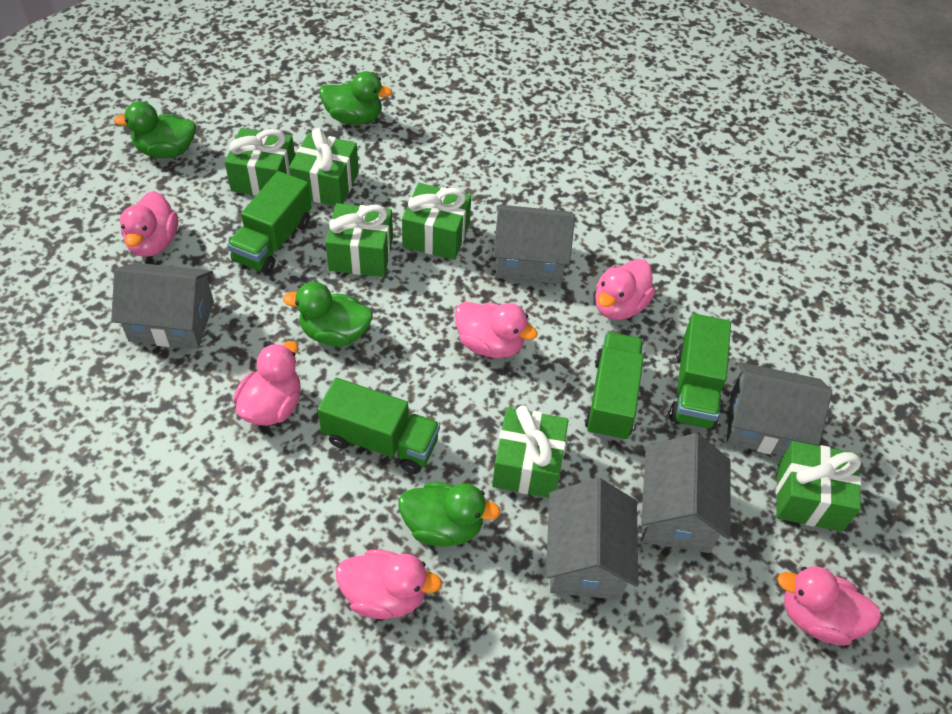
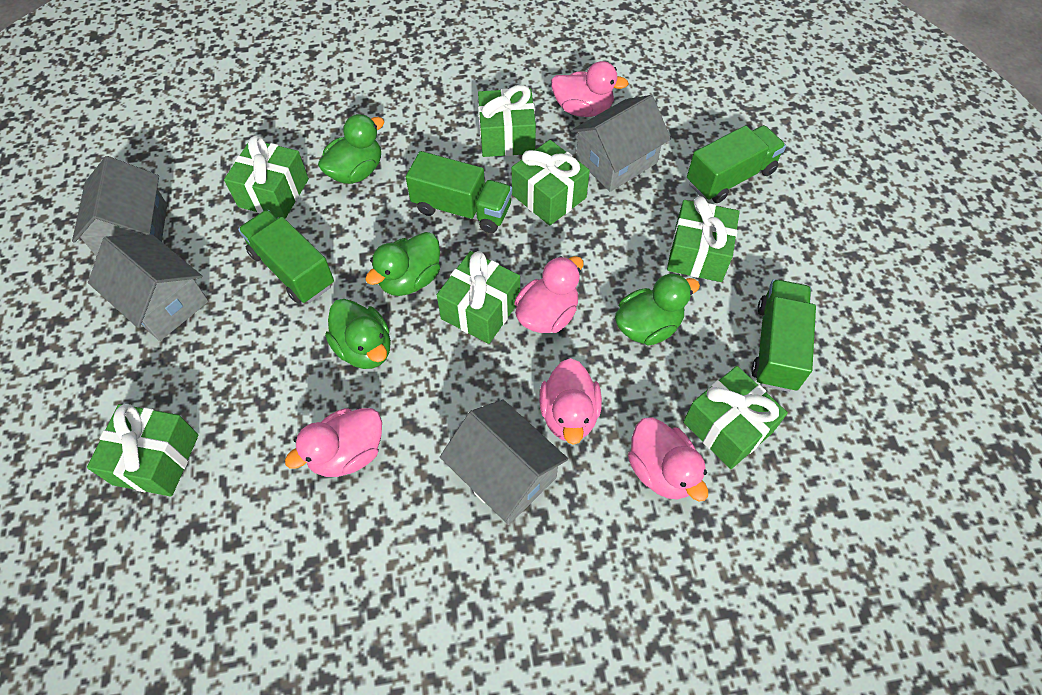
green gift: 6 -> 7
grey house: 5 -> 4
pink duck: 6 -> 5

